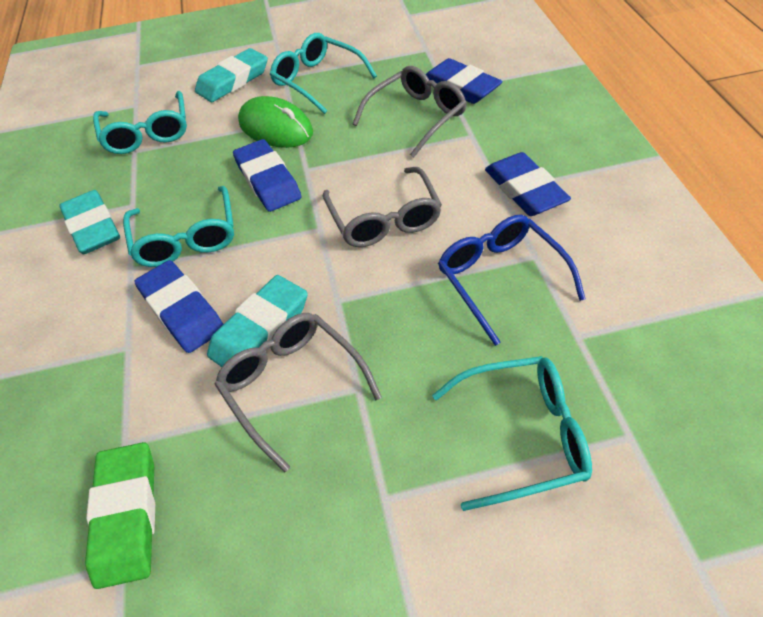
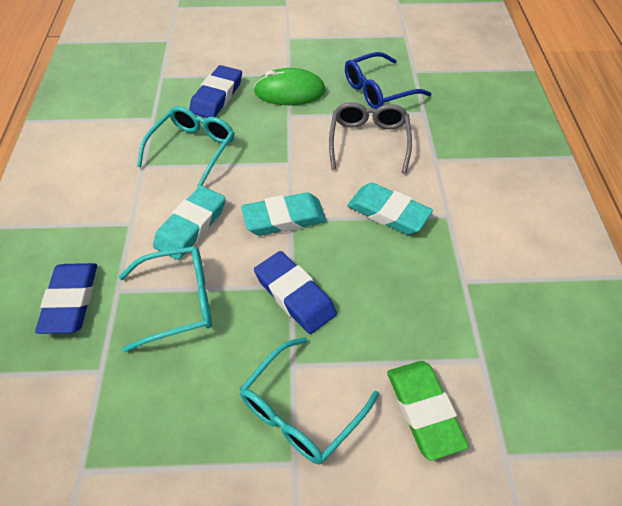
blue eraser: 4 -> 3
grey glasses: 3 -> 1
turquoise glasses: 4 -> 3

